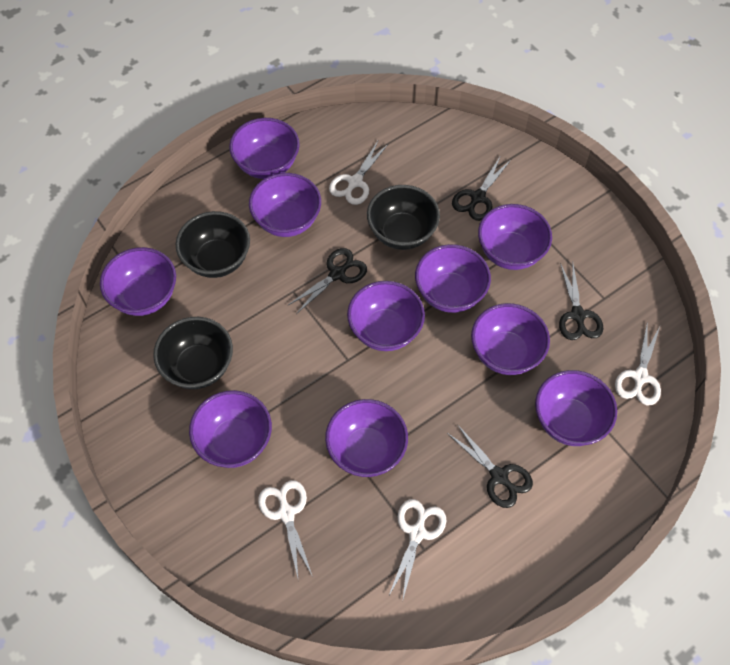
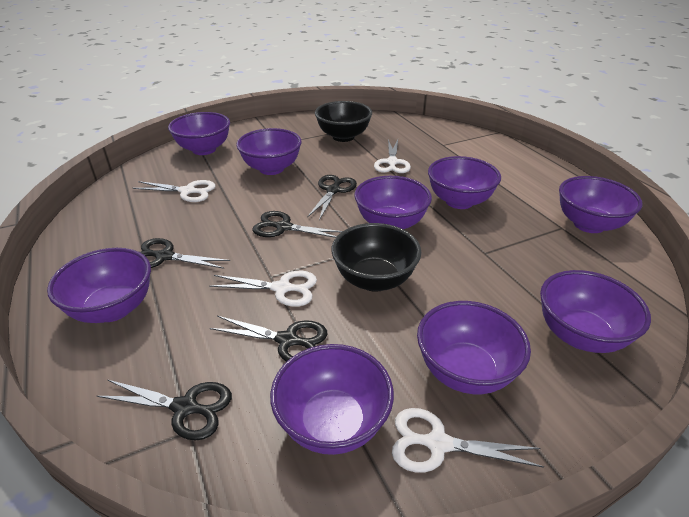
black bowl: 3 -> 2
black scissors: 4 -> 5
purple bowl: 10 -> 9

